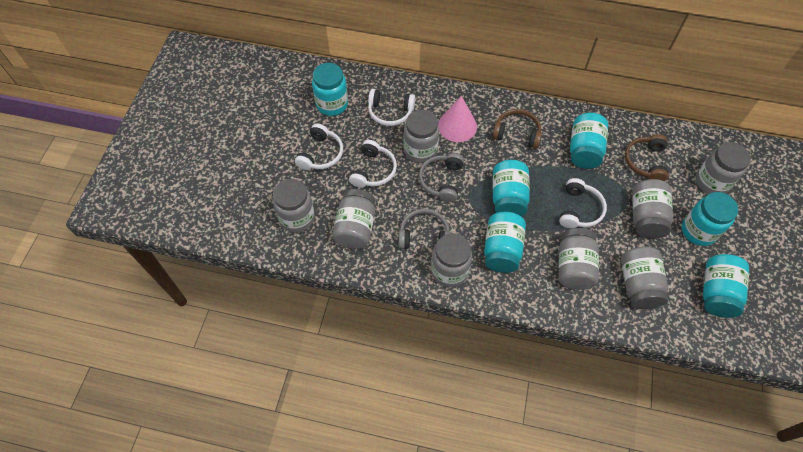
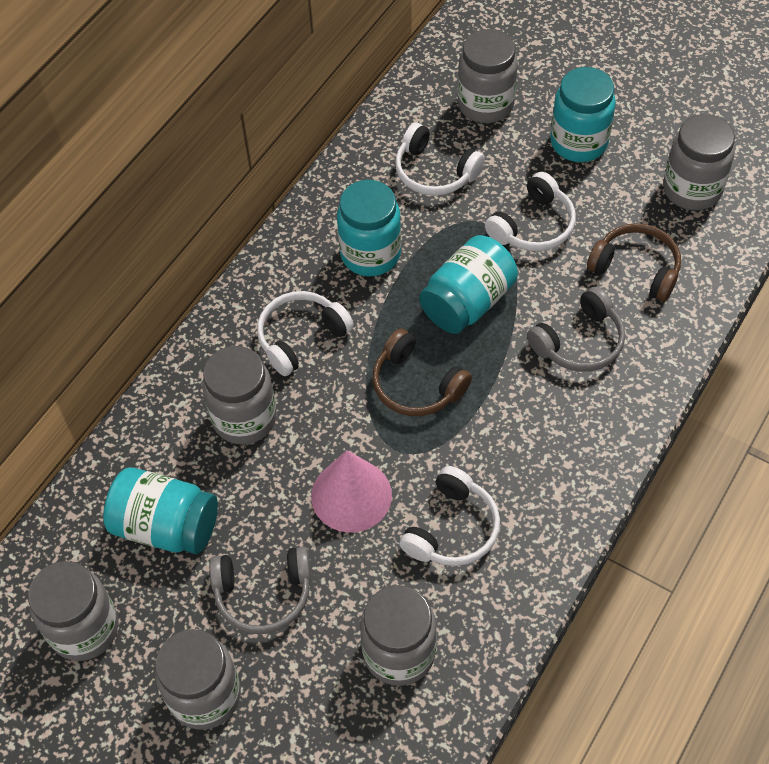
grey jar: 8 -> 6
turquoise jar: 6 -> 4

